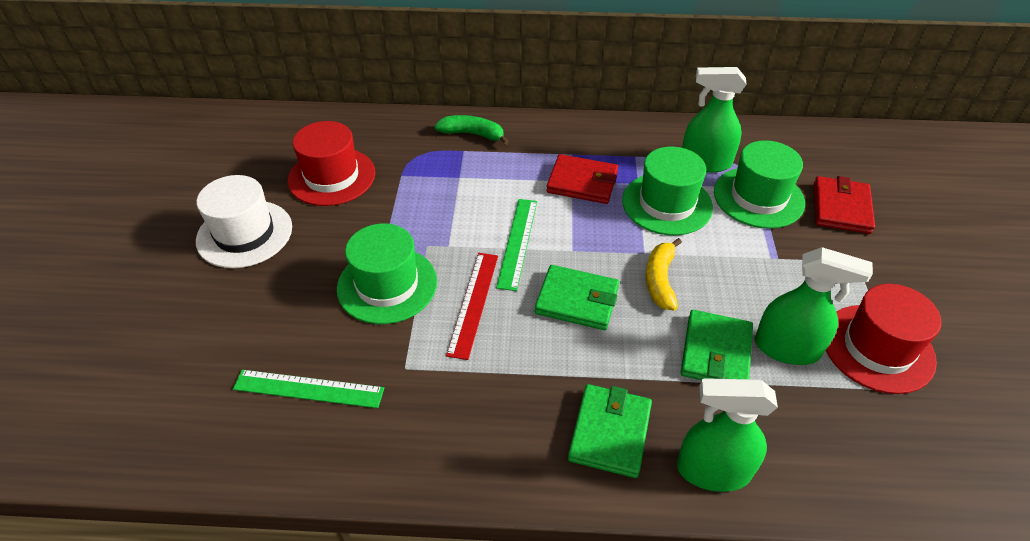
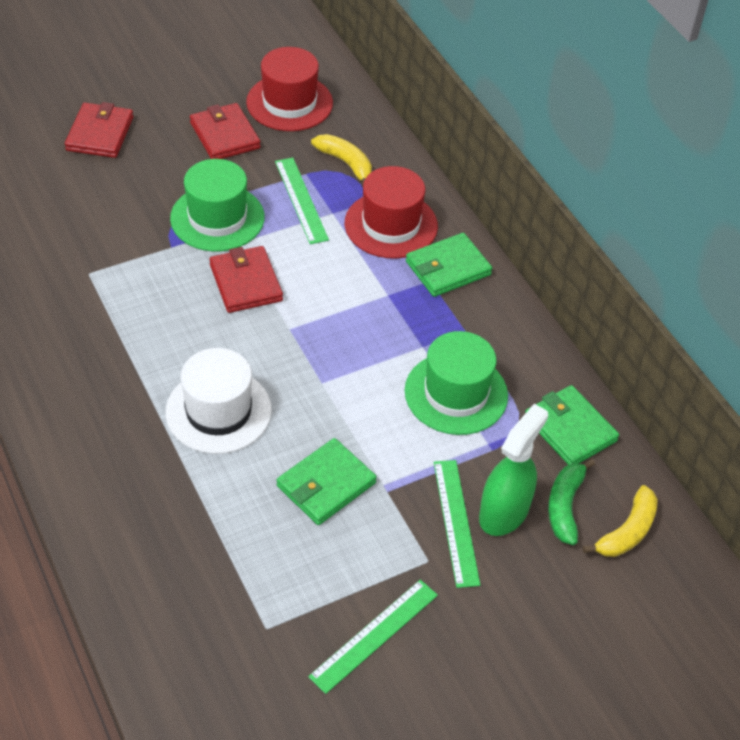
green hat: 3 -> 2
green ruler: 2 -> 3
green spray bottle: 3 -> 1
red ruler: 1 -> 0
red wallet: 2 -> 3
yellow banana: 1 -> 2

